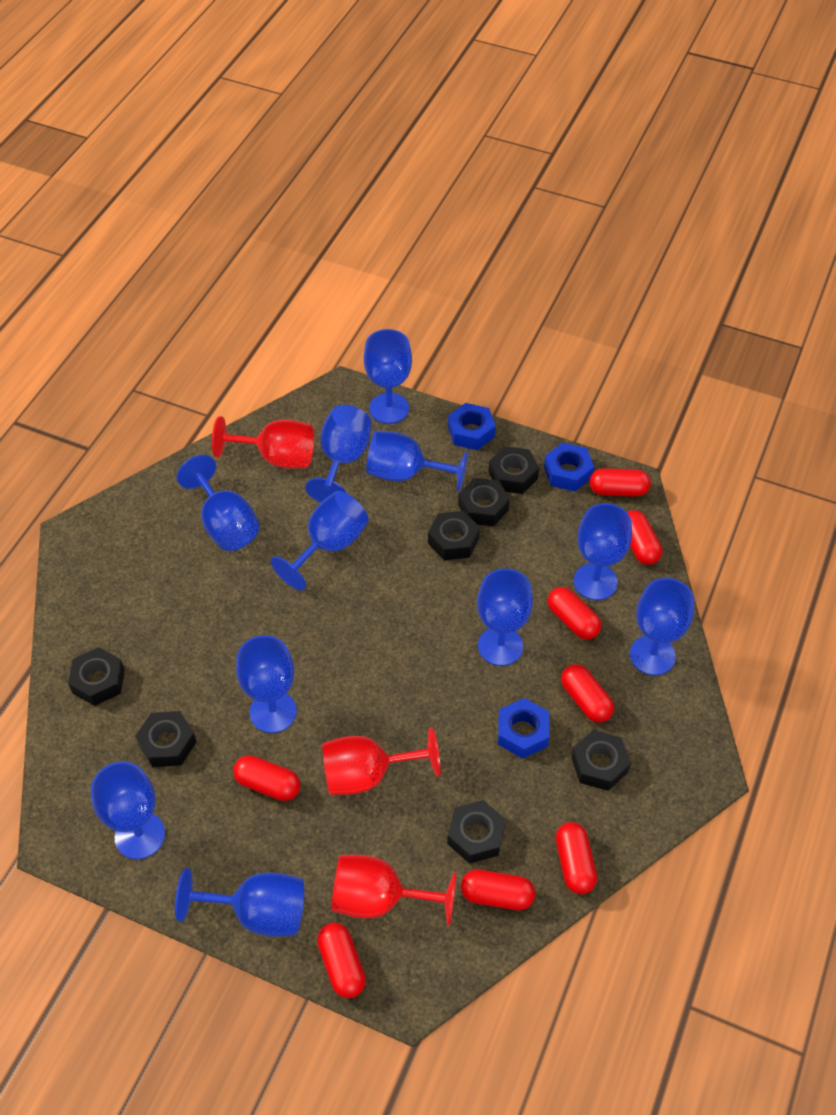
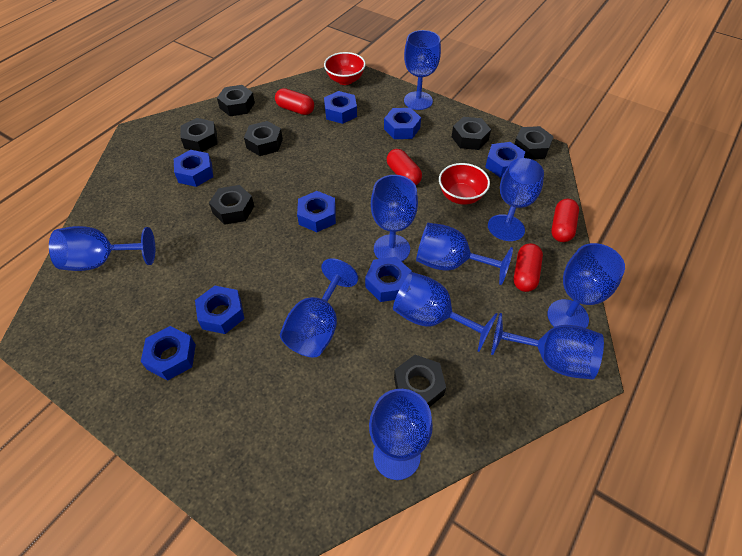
blue goblet: 11 -> 10
blue nut: 3 -> 8
red bowl: 0 -> 2
red capsule: 8 -> 4
red goblet: 3 -> 0

